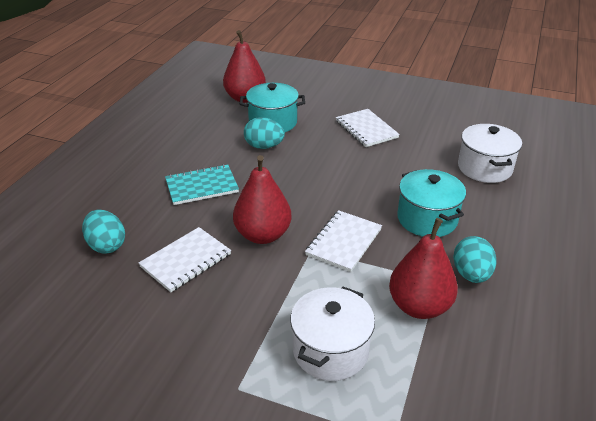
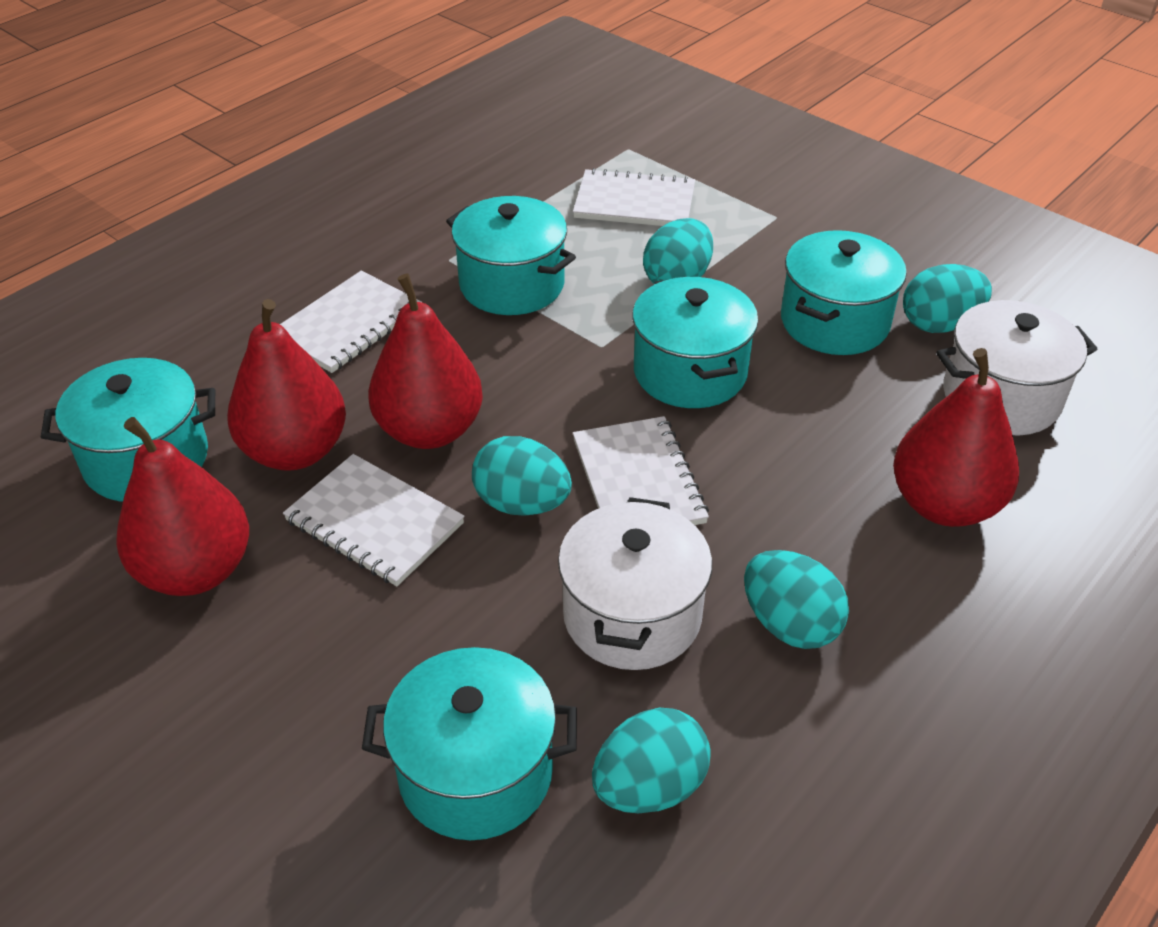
red pear: 3 -> 4
turquoise egg: 3 -> 5
turquoise notebook: 1 -> 0
turquoise pot: 2 -> 5
white notebook: 3 -> 4

